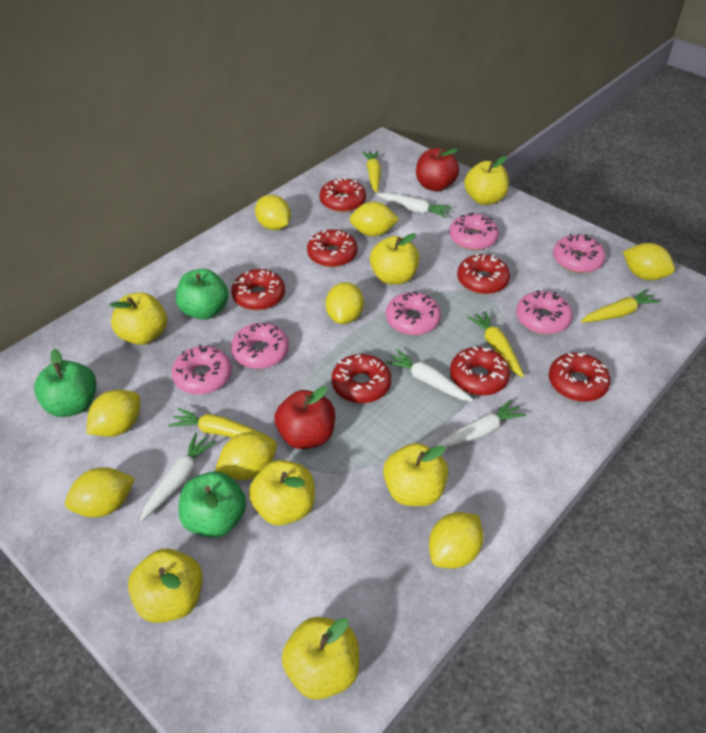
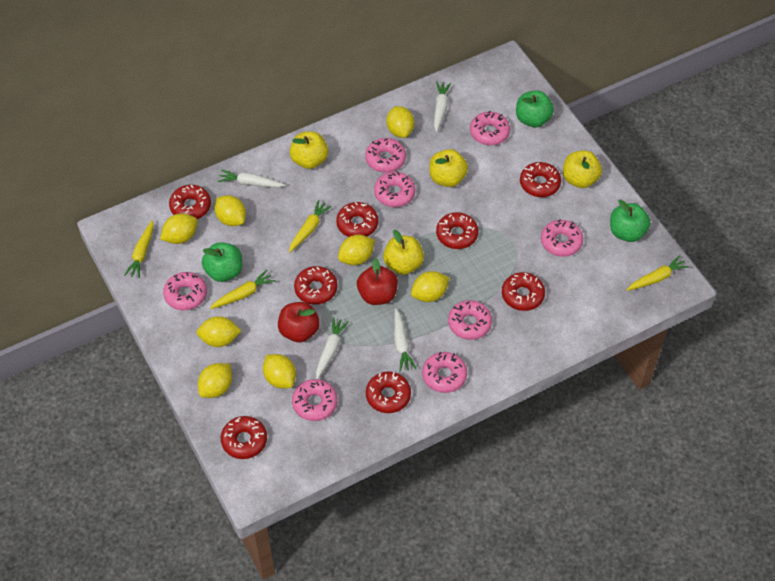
pink donut: 6 -> 8
red donut: 7 -> 8
yellow apple: 7 -> 4

